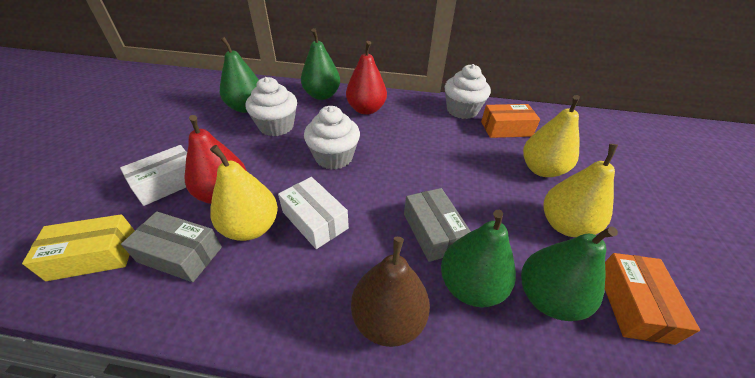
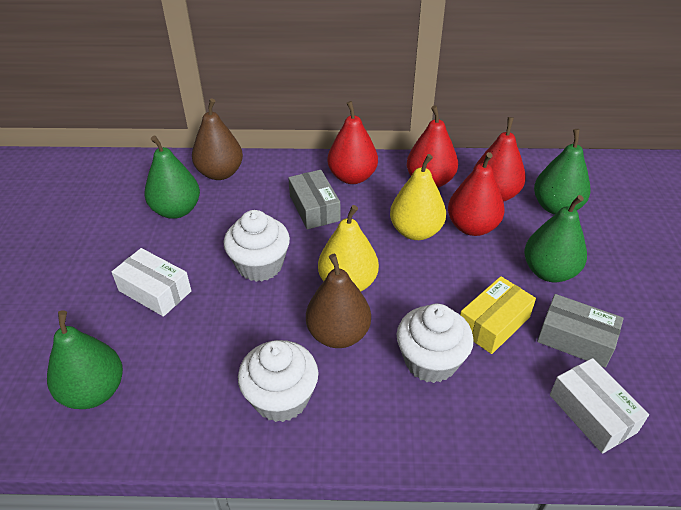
brown pear: 1 -> 2
orange box: 2 -> 0
red pear: 2 -> 4
yellow pear: 3 -> 2

